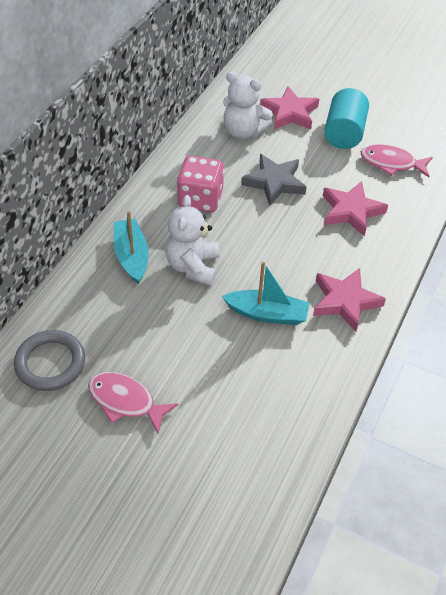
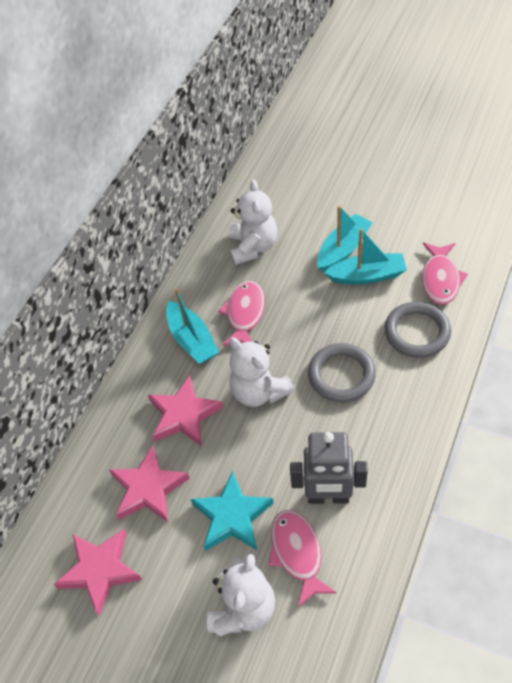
grey ring: 1 -> 2
grey robot: 0 -> 1
grey star: 1 -> 0
pink dice: 1 -> 0
pink fish: 2 -> 3
turquoise boat: 2 -> 3
turquoise cylinder: 1 -> 0
turquoise star: 0 -> 1
white teddy bear: 2 -> 3

